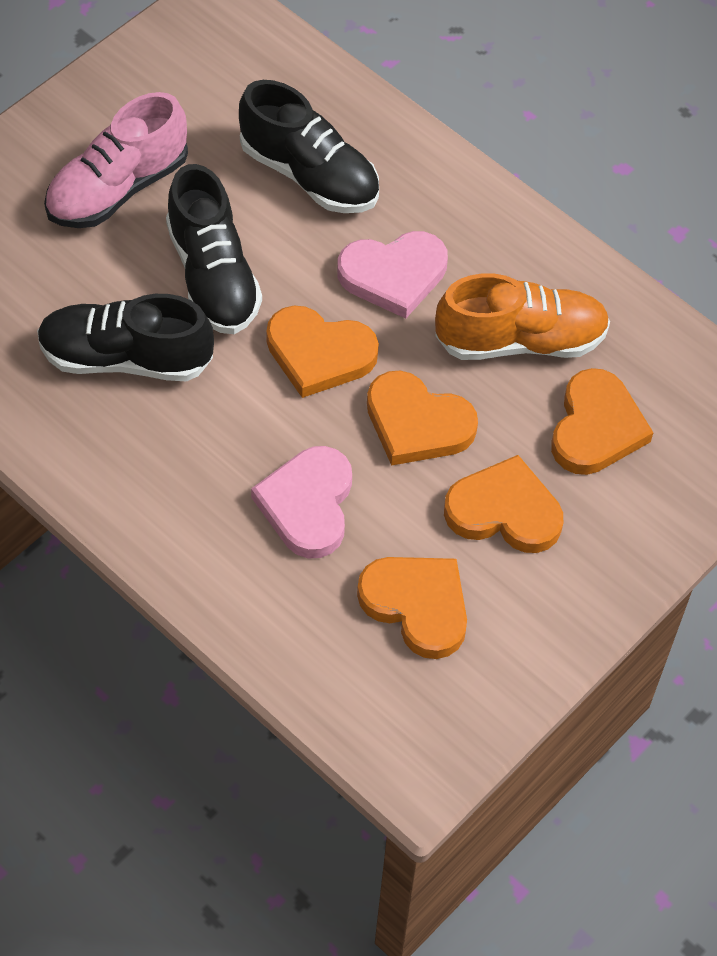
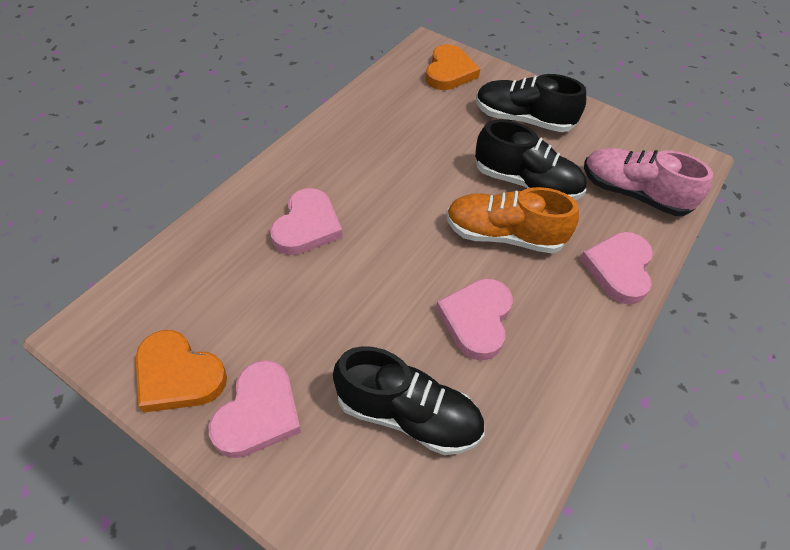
orange heart: 5 -> 2
pink heart: 2 -> 4

